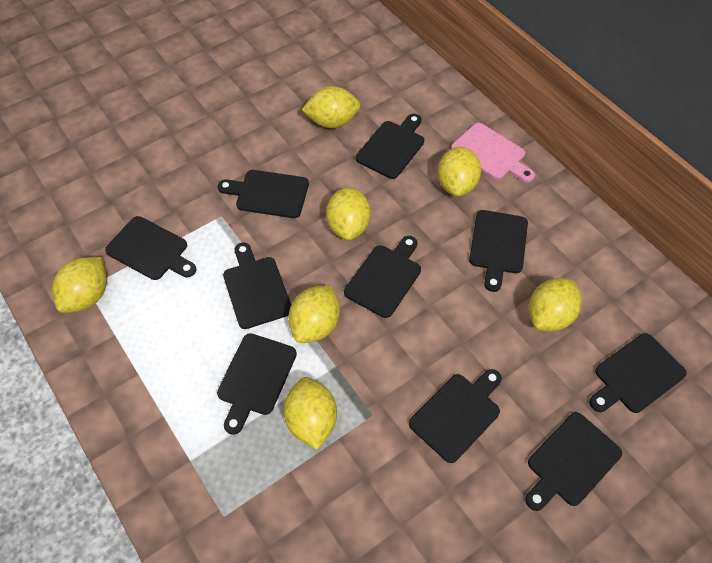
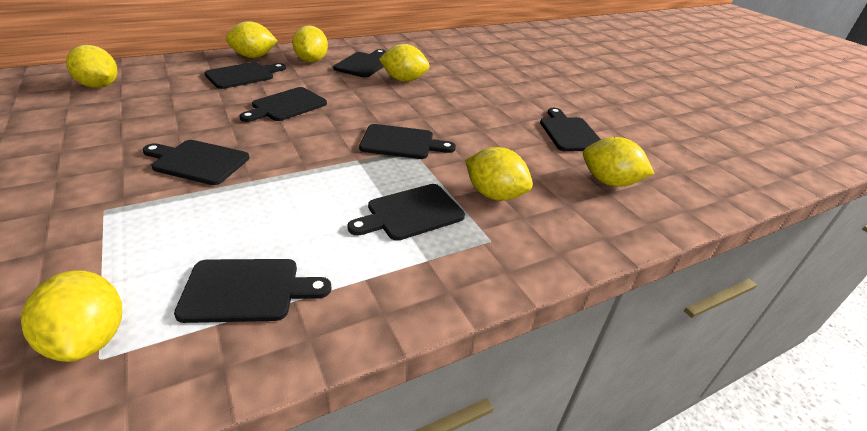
black cutting board: 10 -> 8
pink cutting board: 1 -> 0

